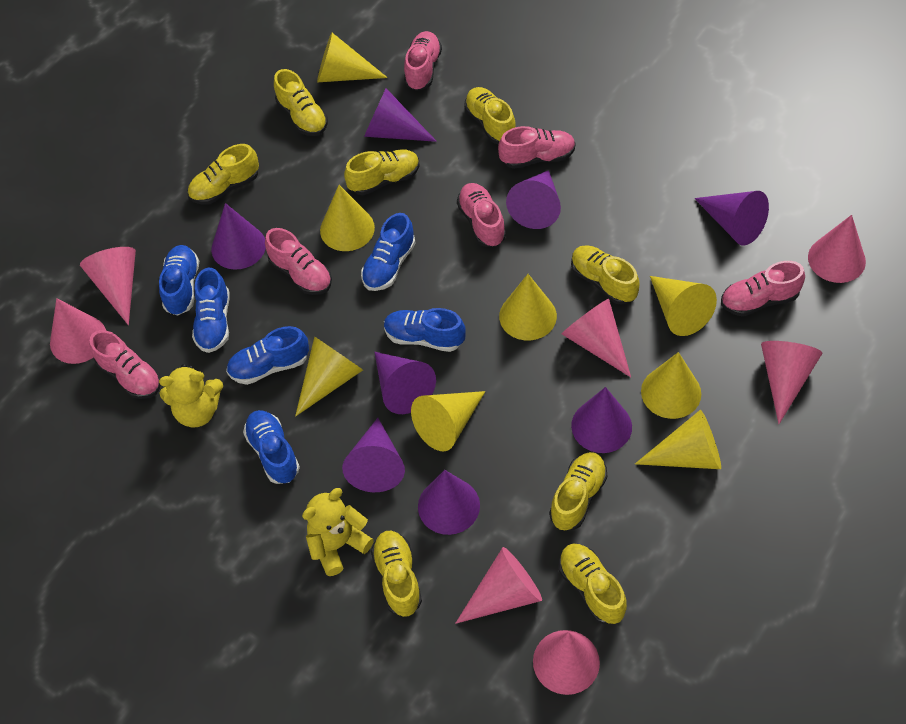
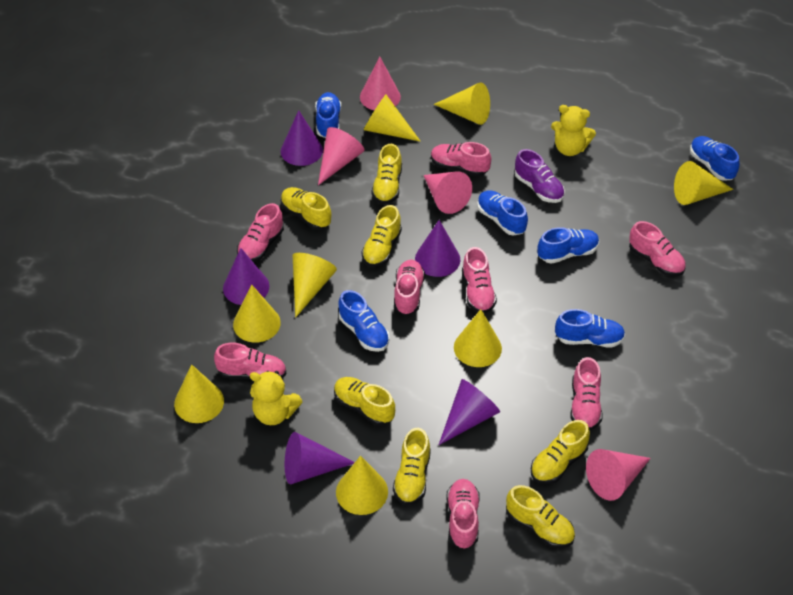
pink cone: 7 -> 4
pink shoe: 6 -> 8
purple cone: 8 -> 5
purple shoe: 0 -> 1
yellow shoe: 8 -> 7

